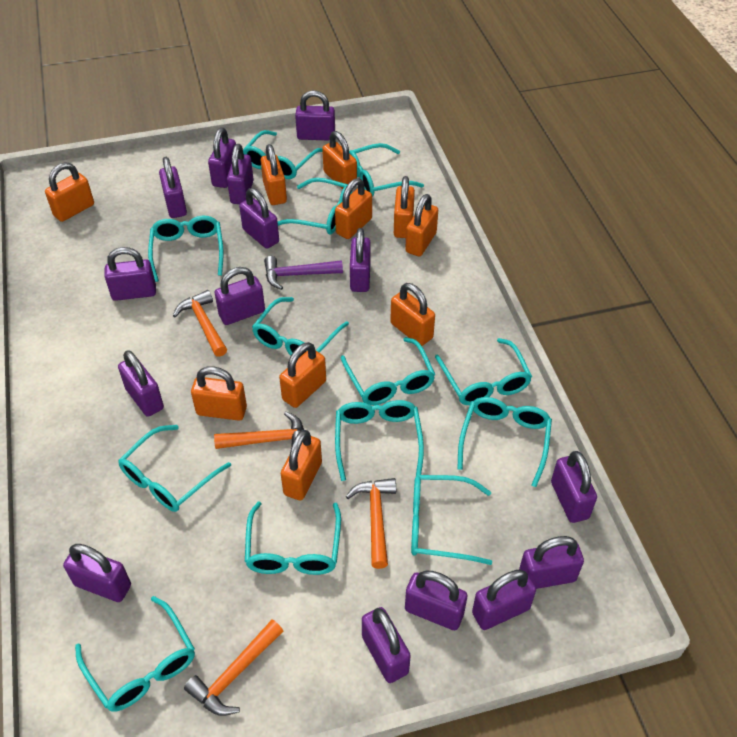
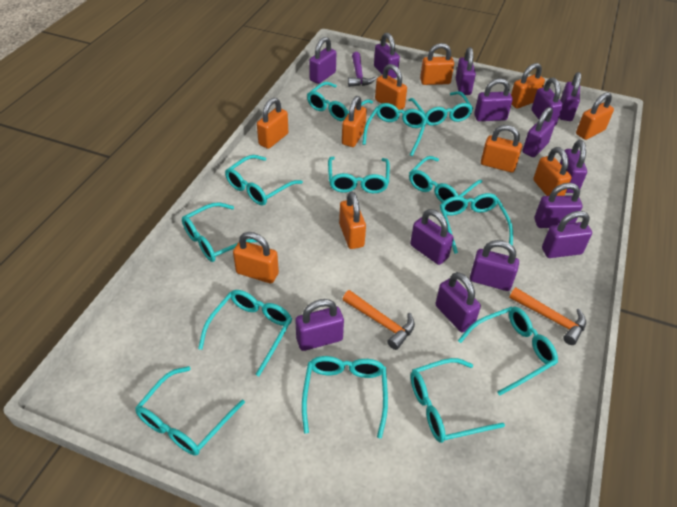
orange hammer: 4 -> 2
purple padlock: 15 -> 14

